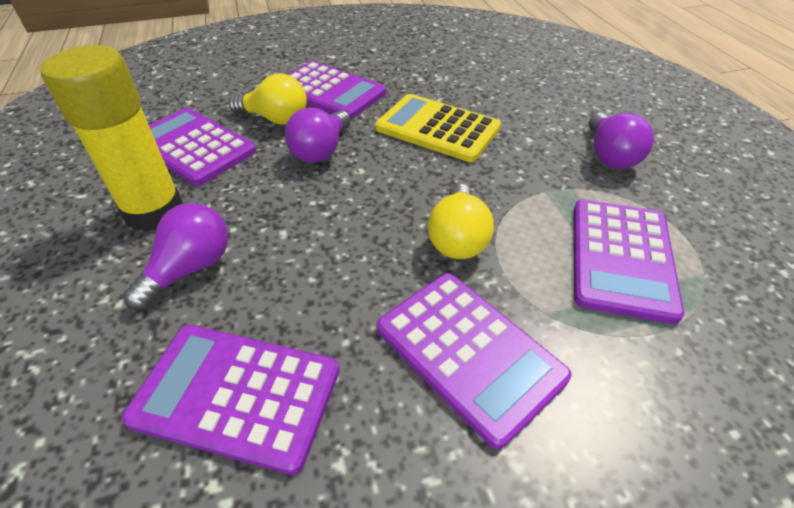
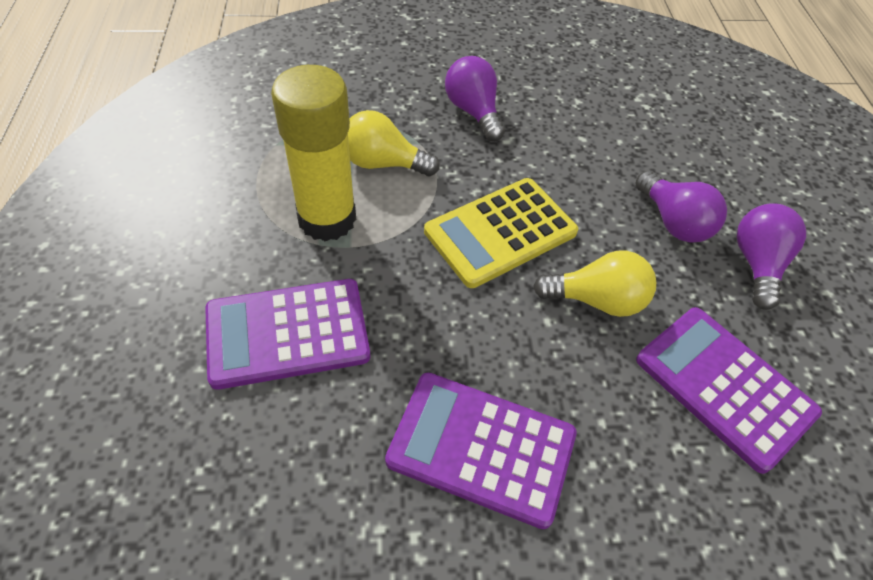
purple calculator: 5 -> 3

